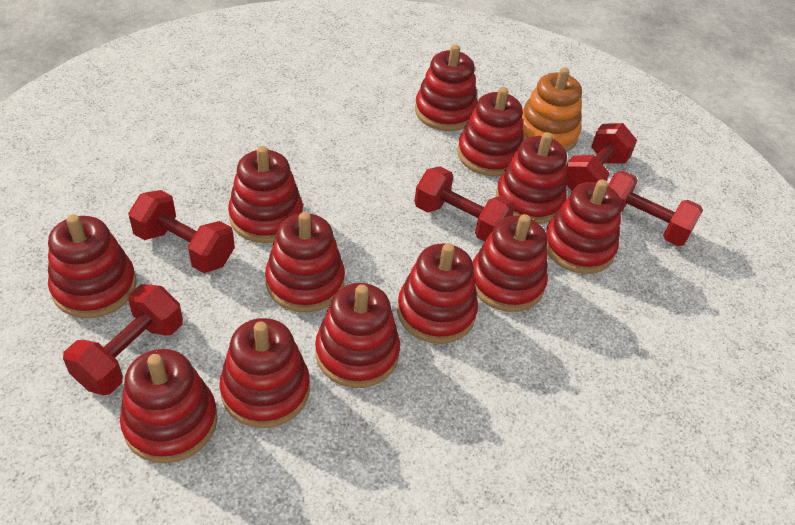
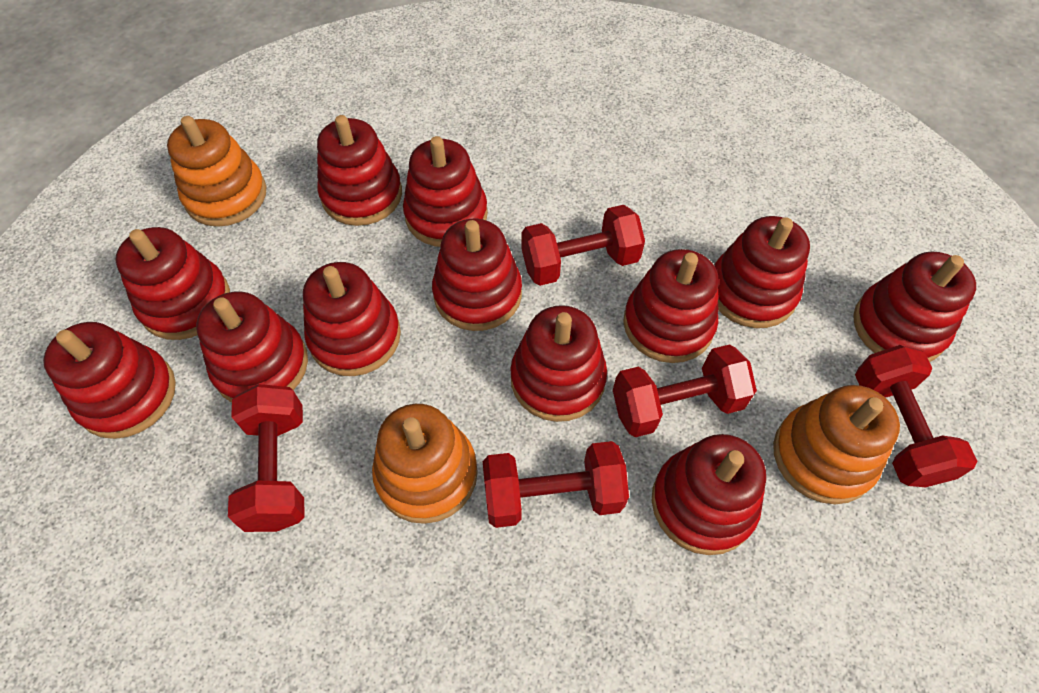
orange stacking toy: 1 -> 3

